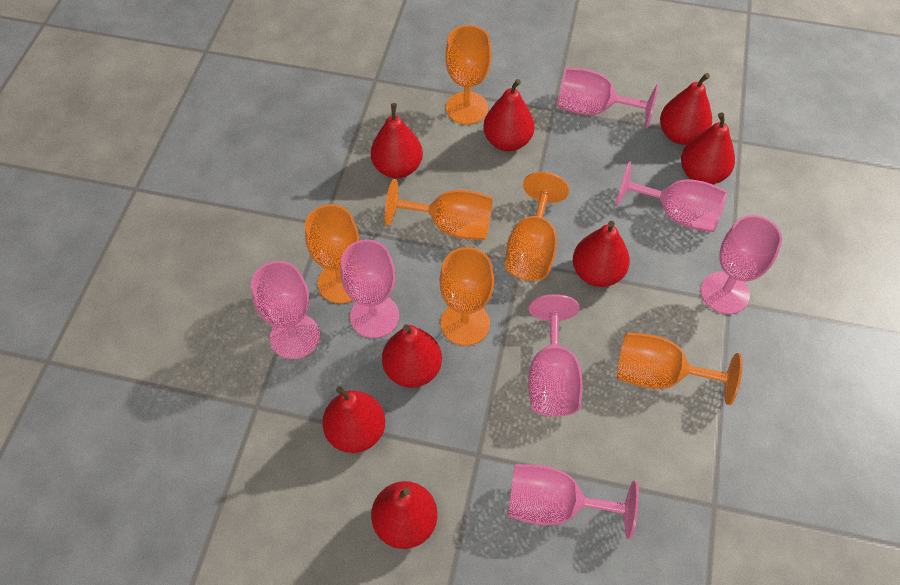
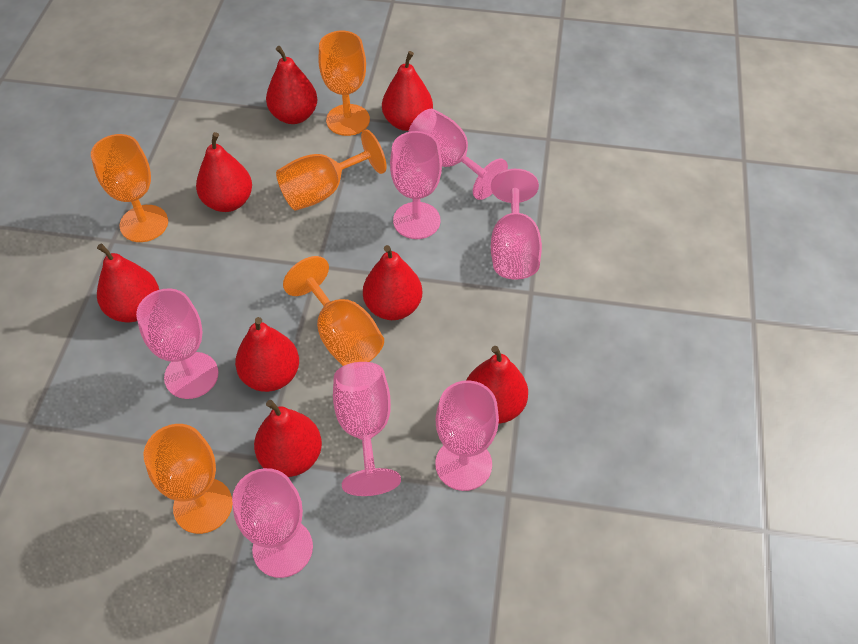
orange goblet: 6 -> 5

